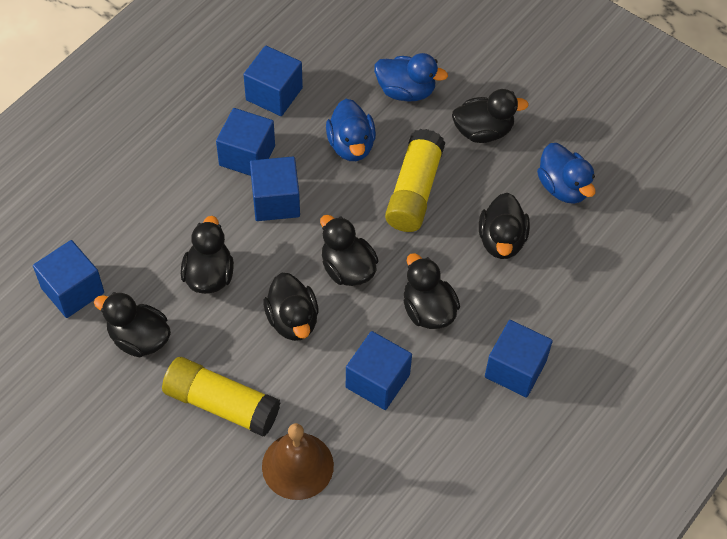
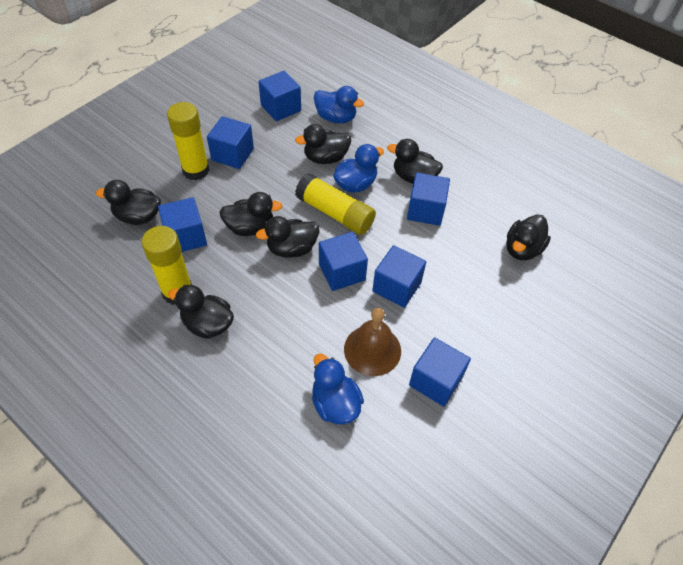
blue cube: 6 -> 7
yellow glue stick: 2 -> 3

